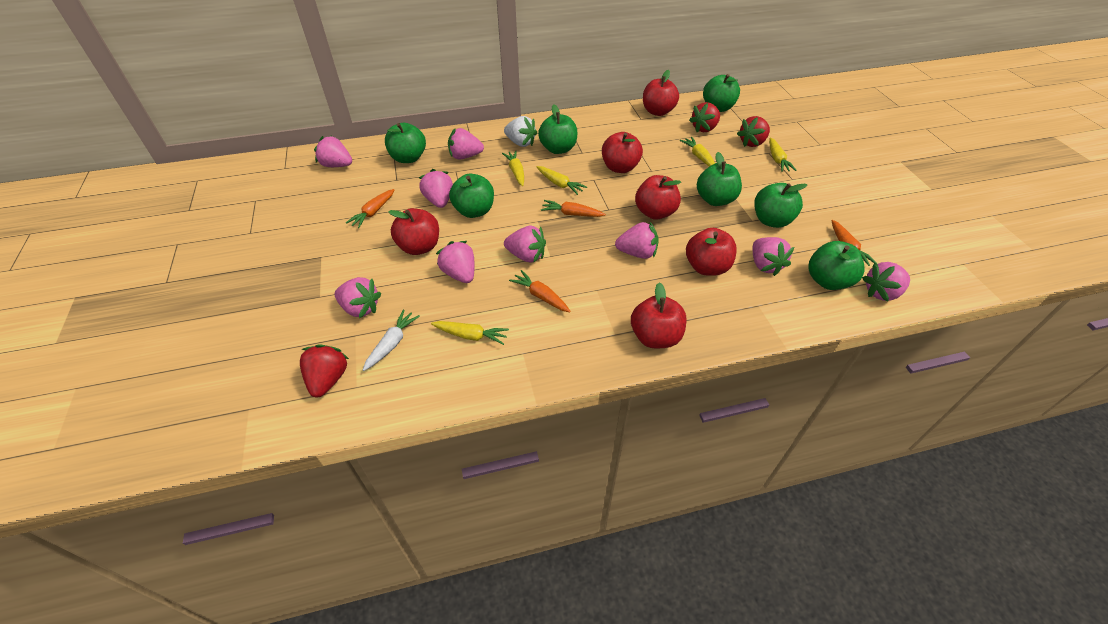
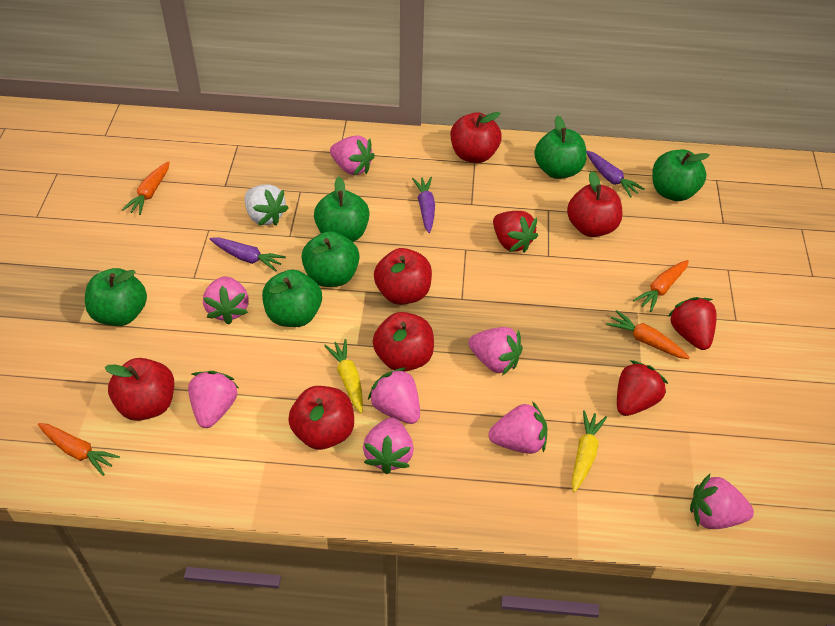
green apple: 7 -> 6
pink strawberry: 9 -> 8
purple carrot: 0 -> 3
white carrot: 1 -> 0
yellow carrot: 5 -> 2

